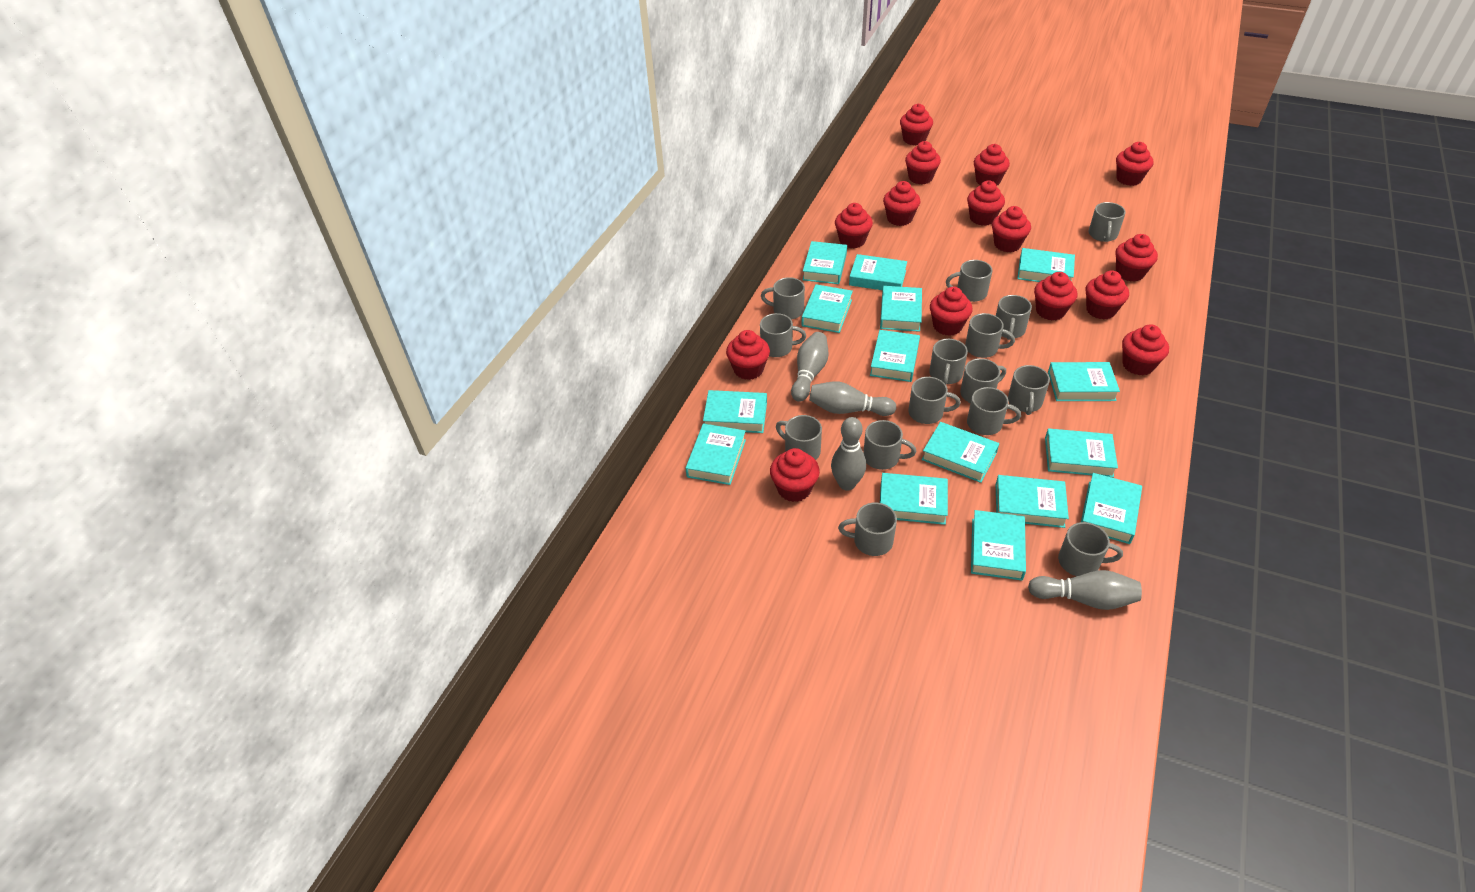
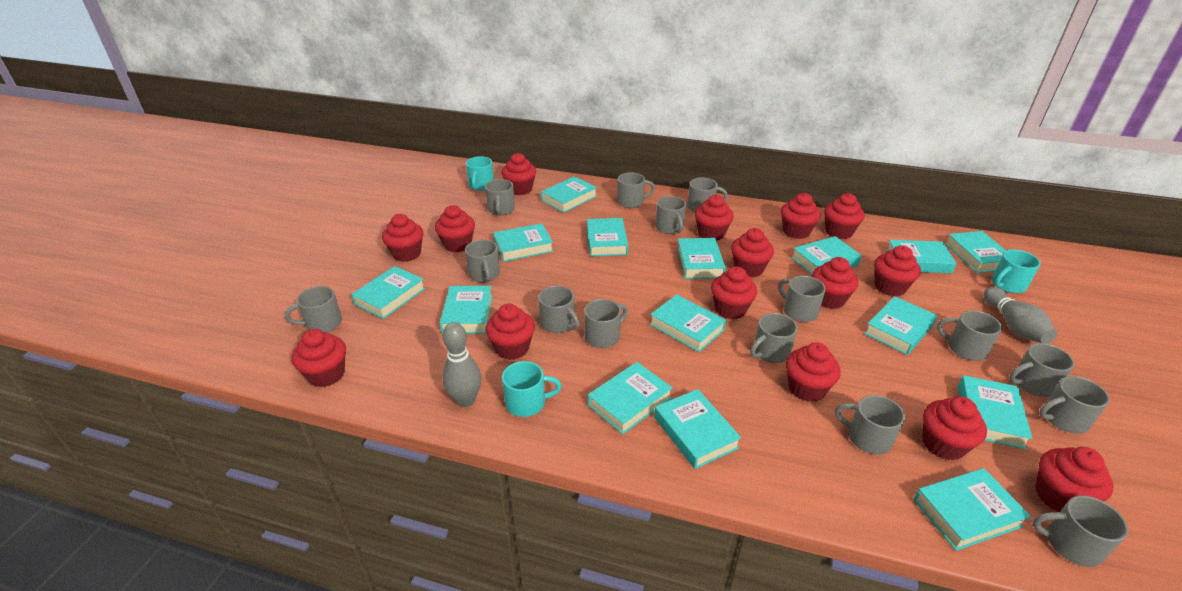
grey bowling pin: 4 -> 2
turquoise mug: 0 -> 3

